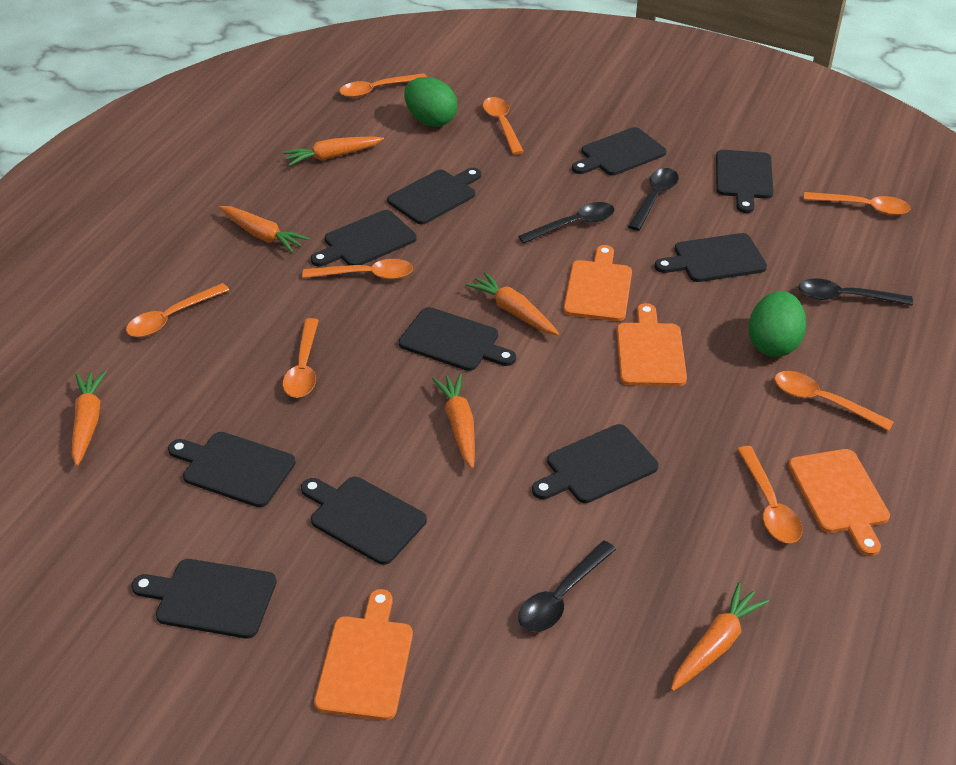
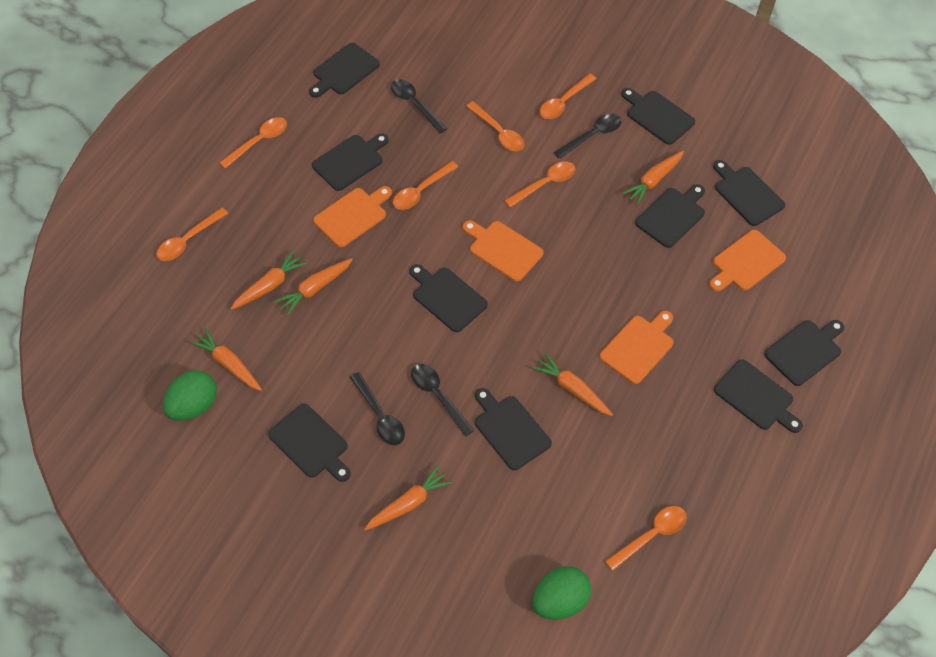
orange spoon: 8 -> 7

